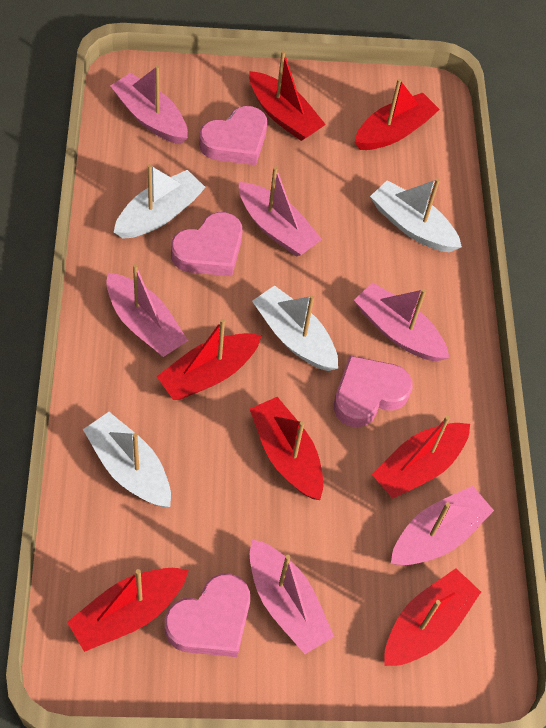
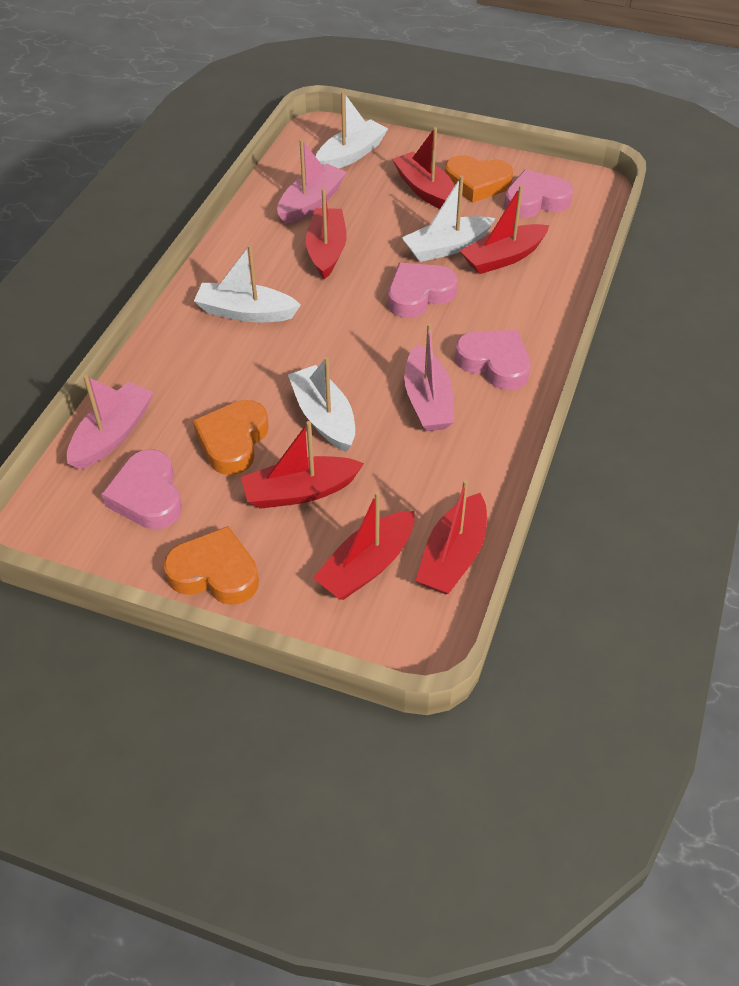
orange heart: 0 -> 3
pink boat: 6 -> 3
red boat: 7 -> 6

